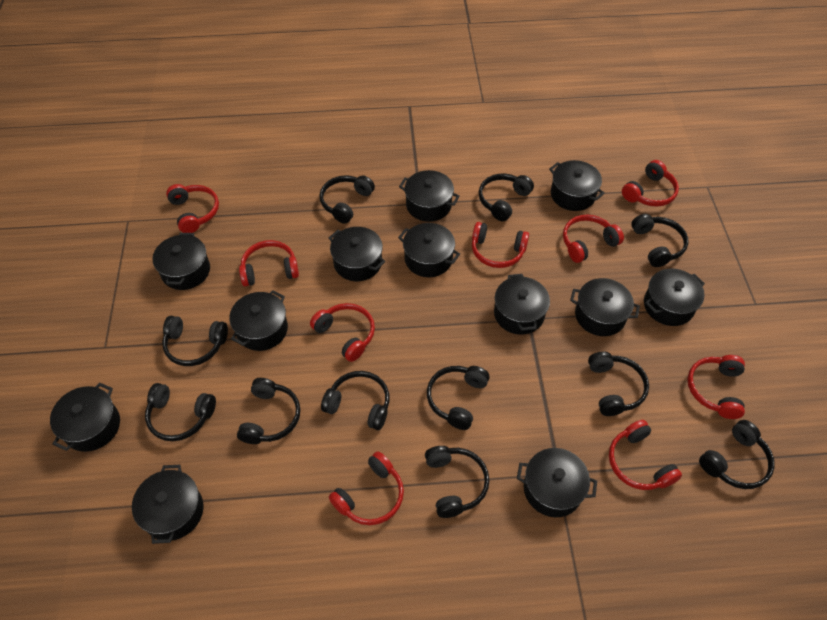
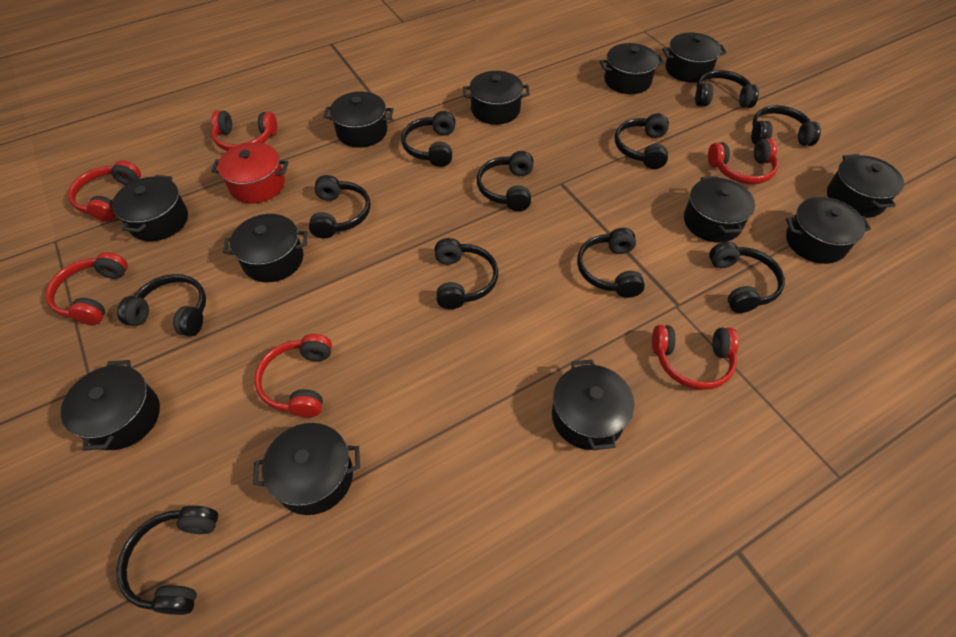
red headphones: 9 -> 6
red pot: 0 -> 1

